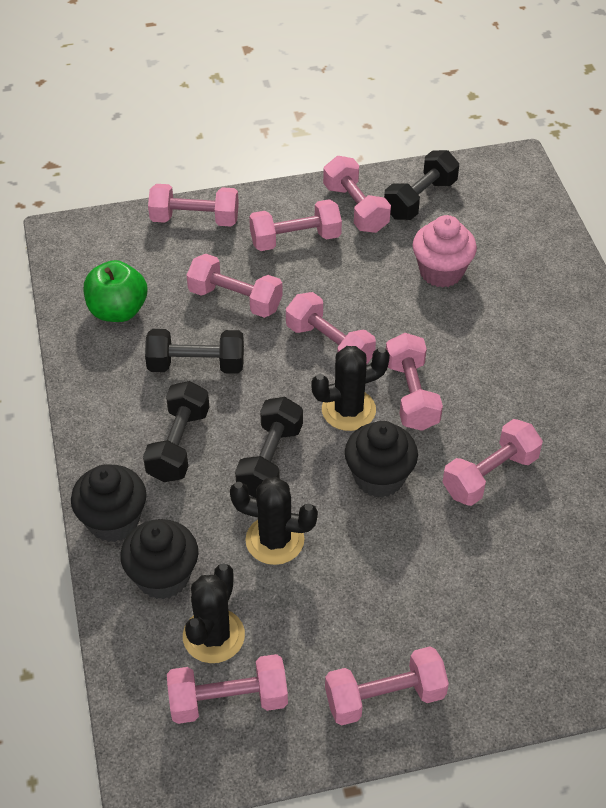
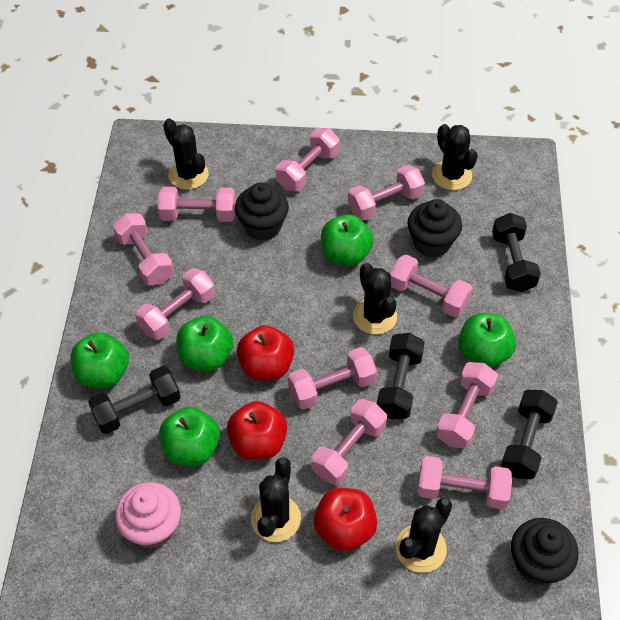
black cactus: 3 -> 5
green apple: 1 -> 5
pink dumbbell: 9 -> 10
red apple: 0 -> 3

